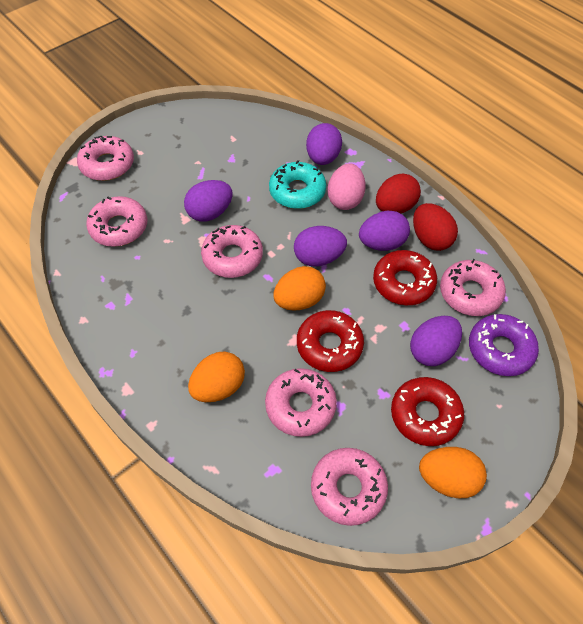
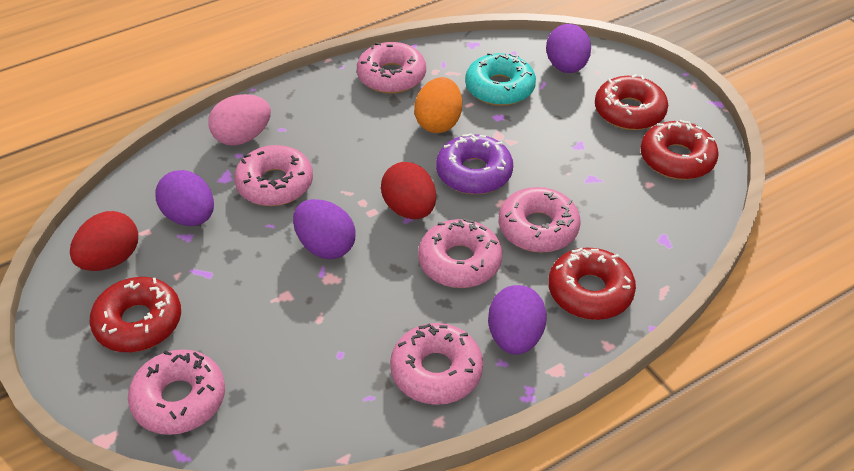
orange egg: 3 -> 1
purple egg: 5 -> 4
red donut: 3 -> 4

